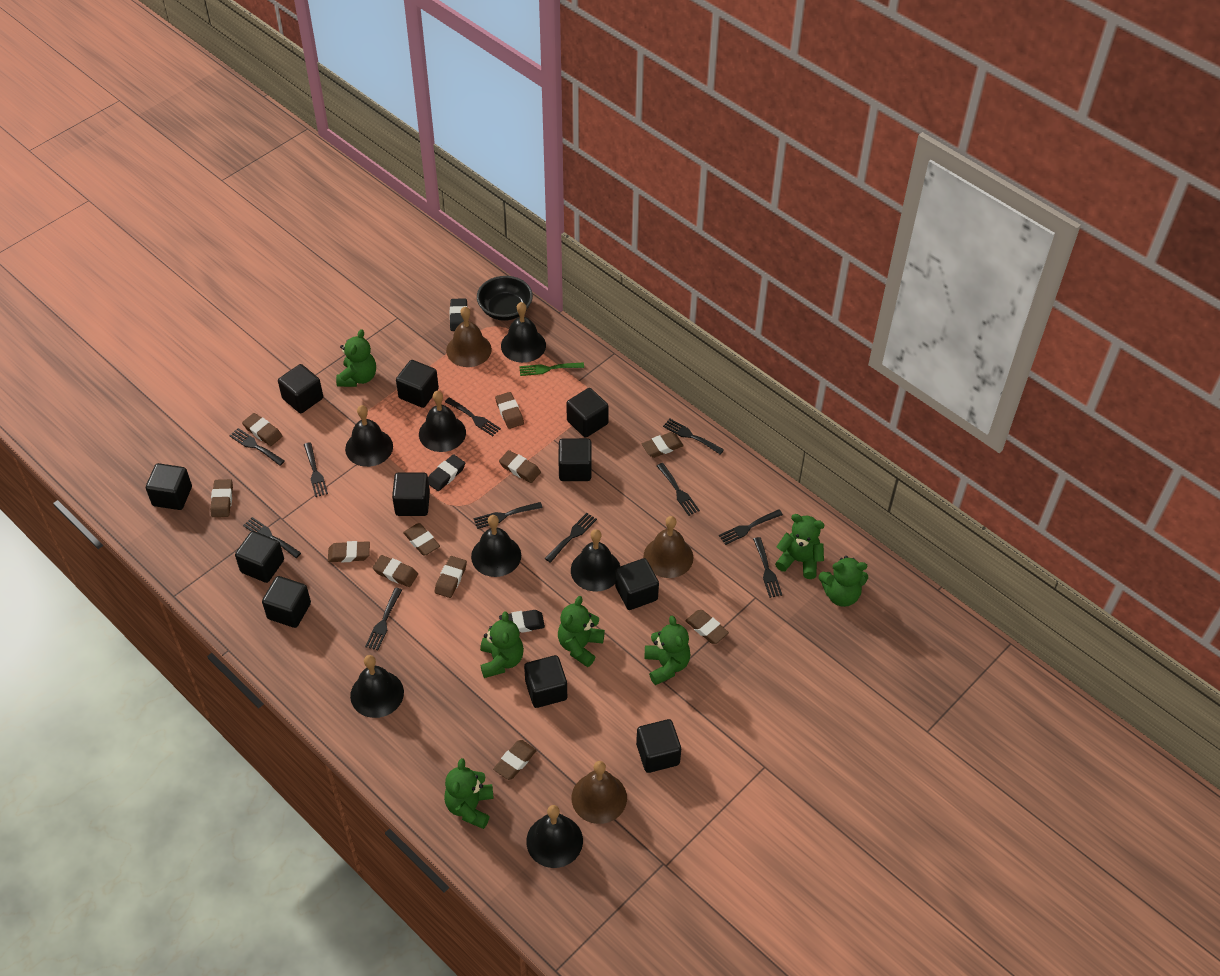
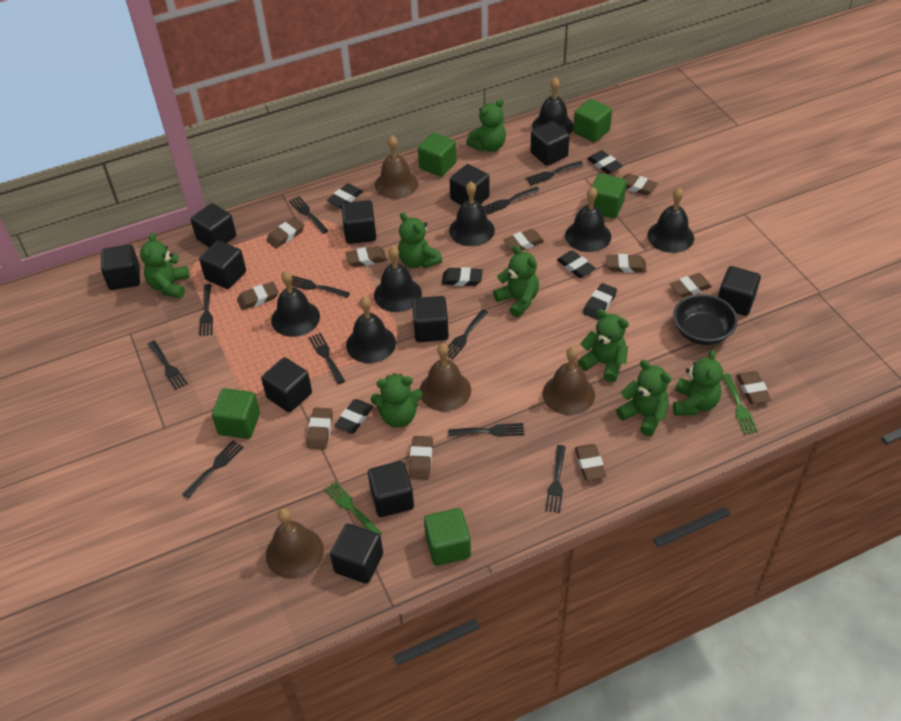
black eraser: 3 -> 6
brown bell: 3 -> 4
green cube: 0 -> 5
green fork: 1 -> 2
green teddy bear: 7 -> 8

